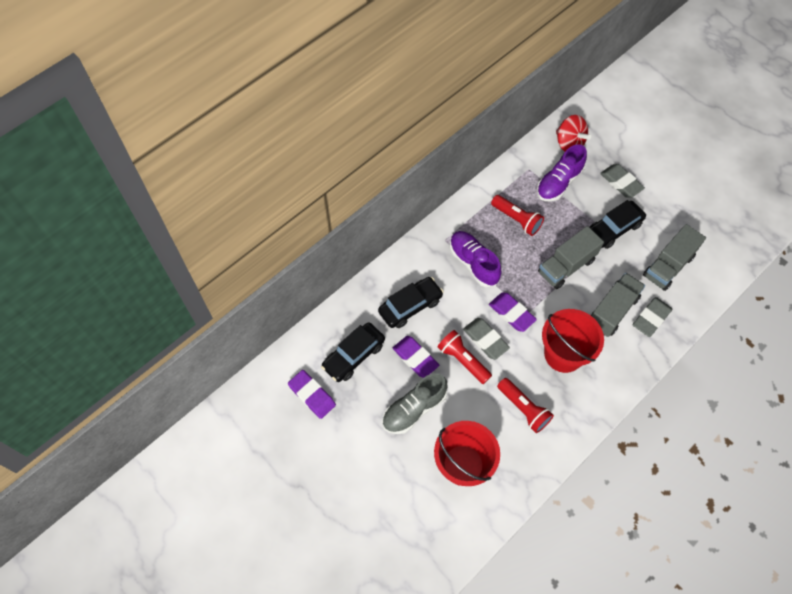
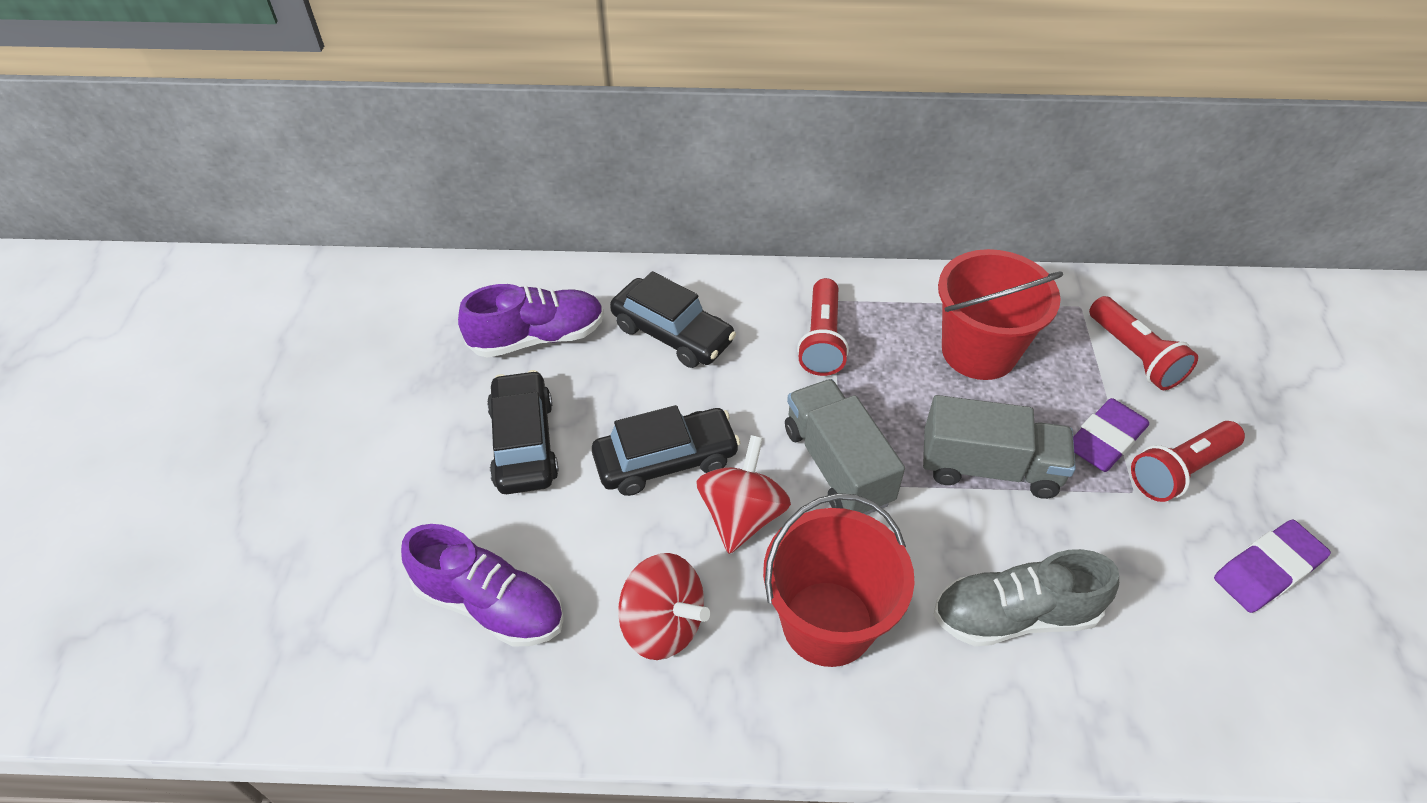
grey eraser: 3 -> 0
grey truck: 3 -> 2
purple eraser: 3 -> 2
red spinning top: 1 -> 2

